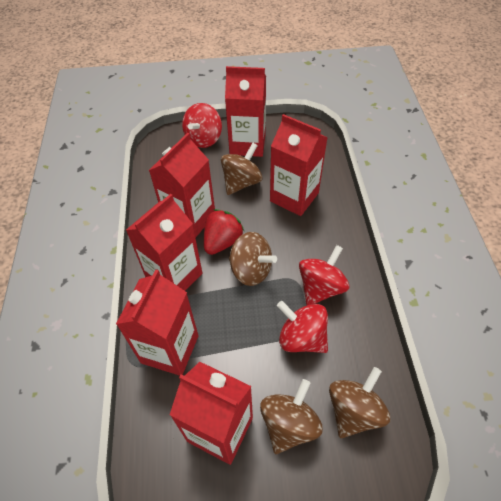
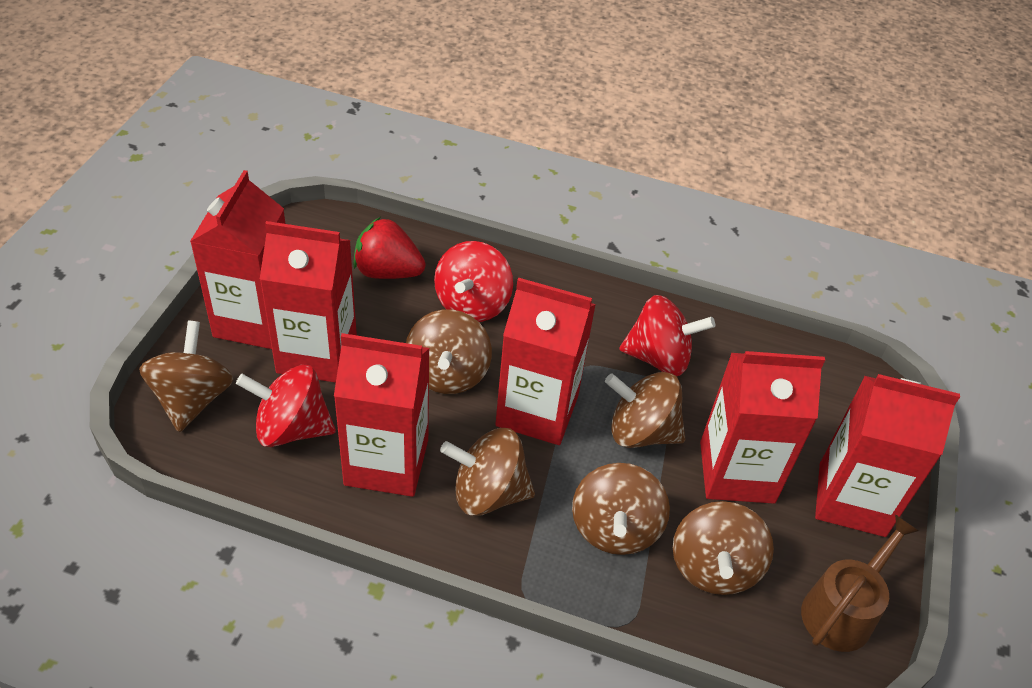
brown spinning top: 4 -> 6
brown watering can: 0 -> 1

